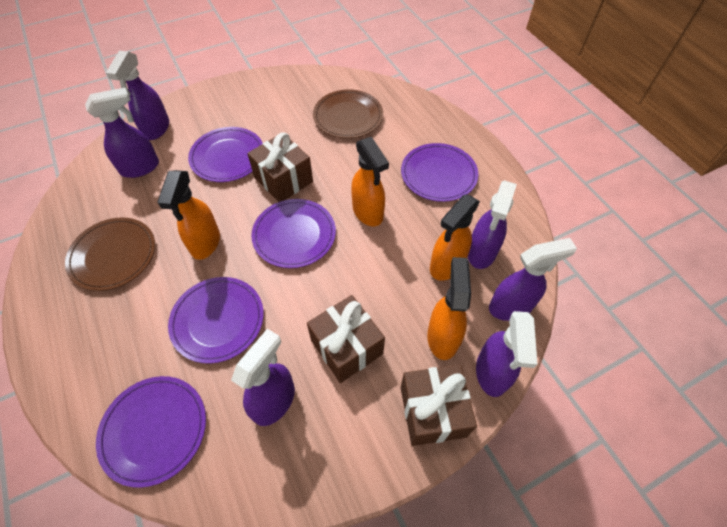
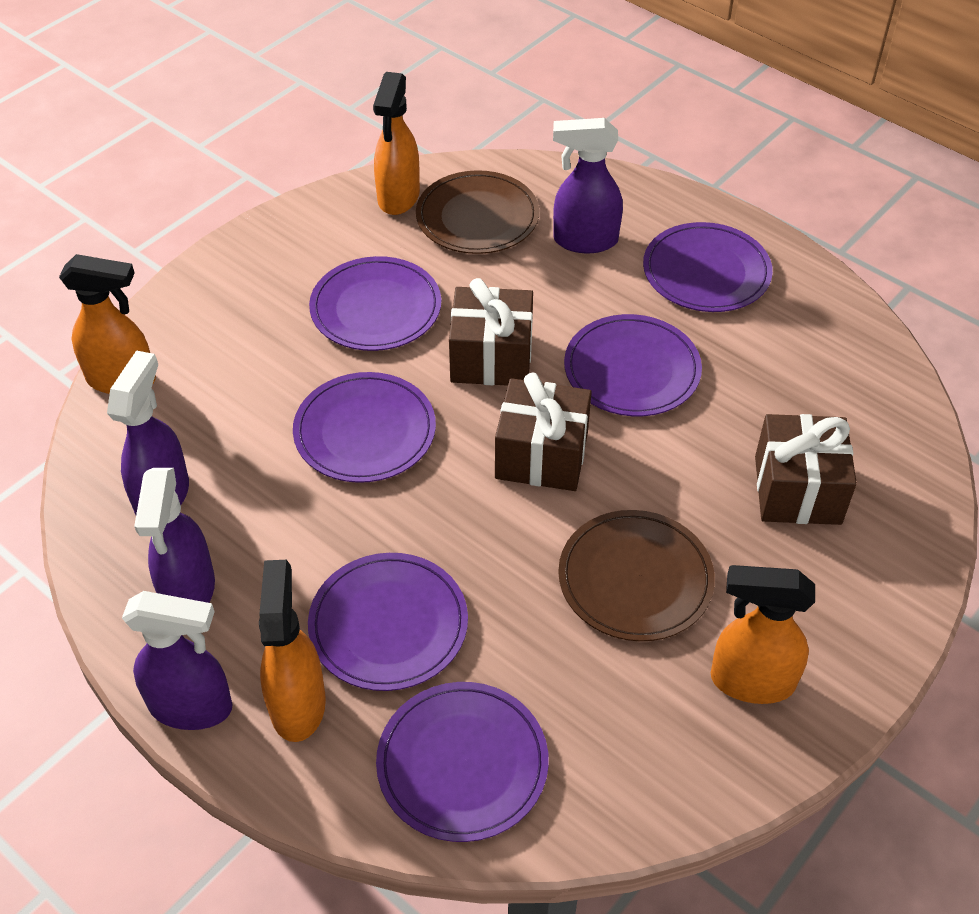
purple plate: 5 -> 6
purple spray bottle: 6 -> 4

